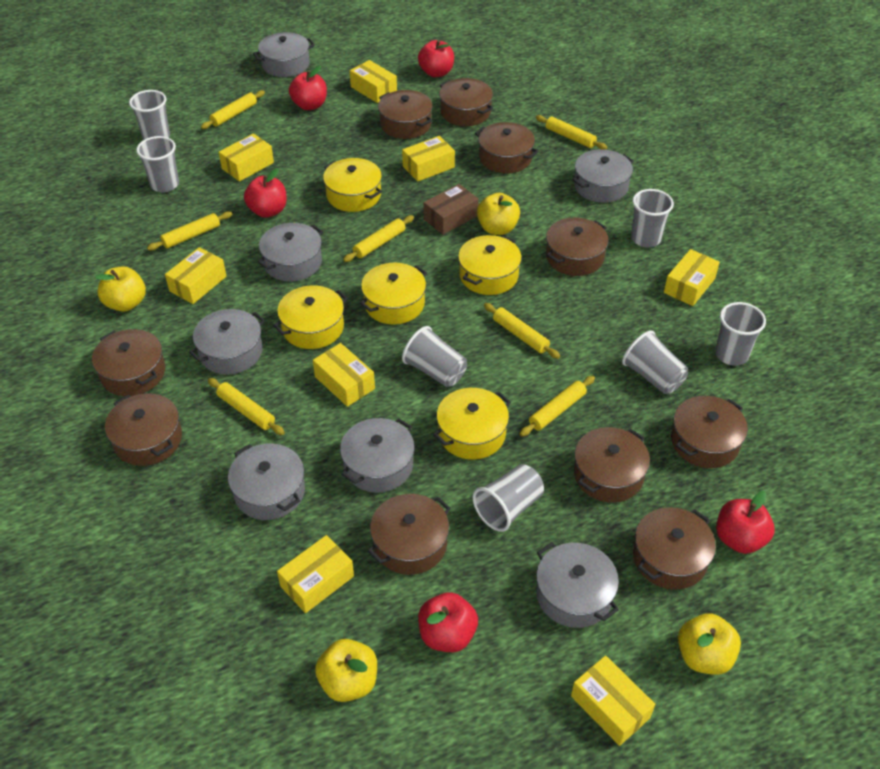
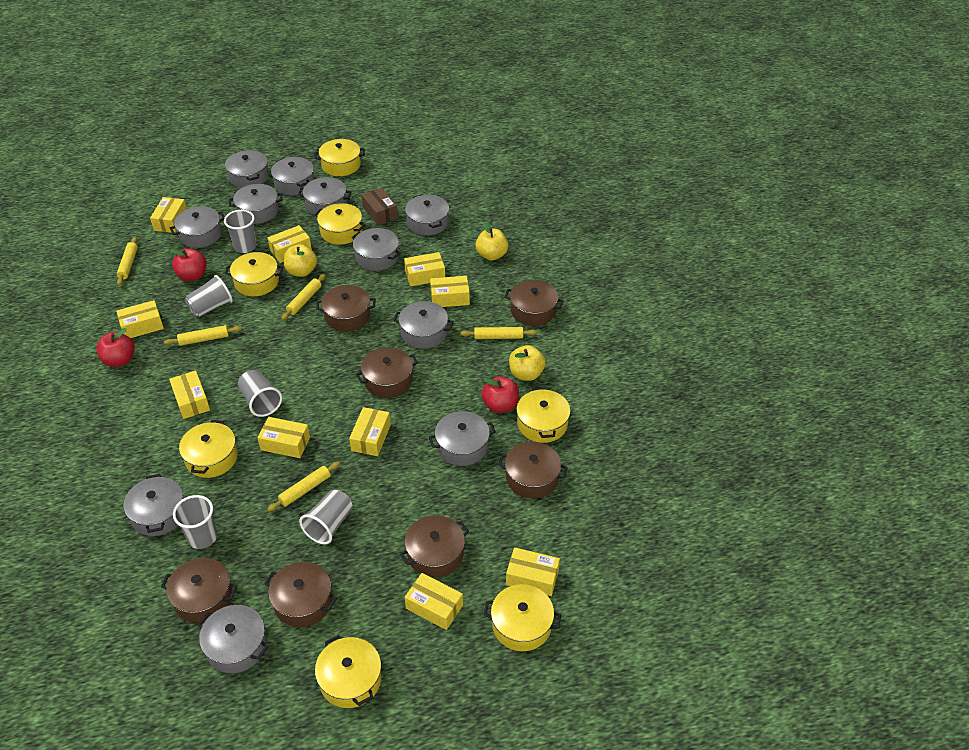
brown pot: 10 -> 7
grey cup: 7 -> 5
grey pot: 7 -> 11
red apple: 5 -> 3
yellow apple: 4 -> 3
yellow box: 8 -> 10
yellow pot: 5 -> 7
yellow rolling pin: 7 -> 5

